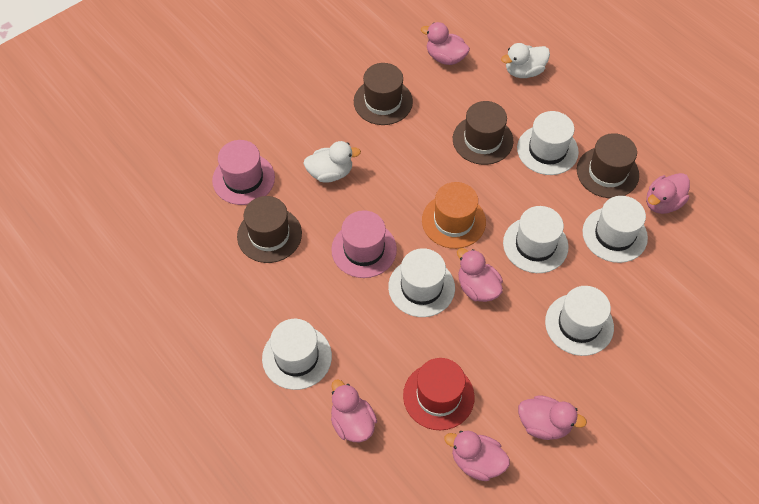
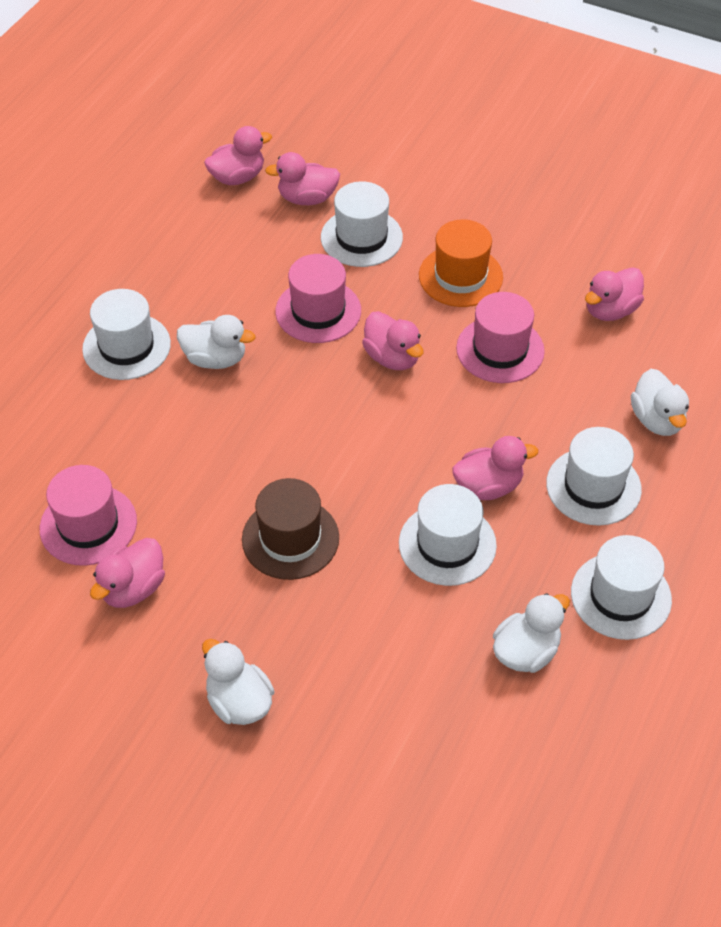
brown hat: 4 -> 1
pink hat: 2 -> 3
red hat: 1 -> 0
white duck: 2 -> 4
white hat: 6 -> 5

